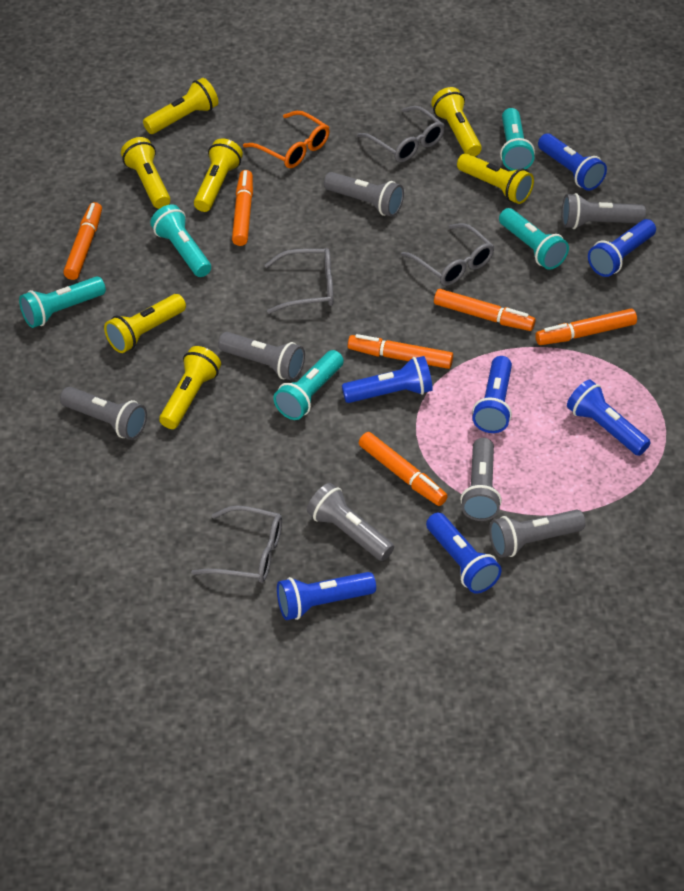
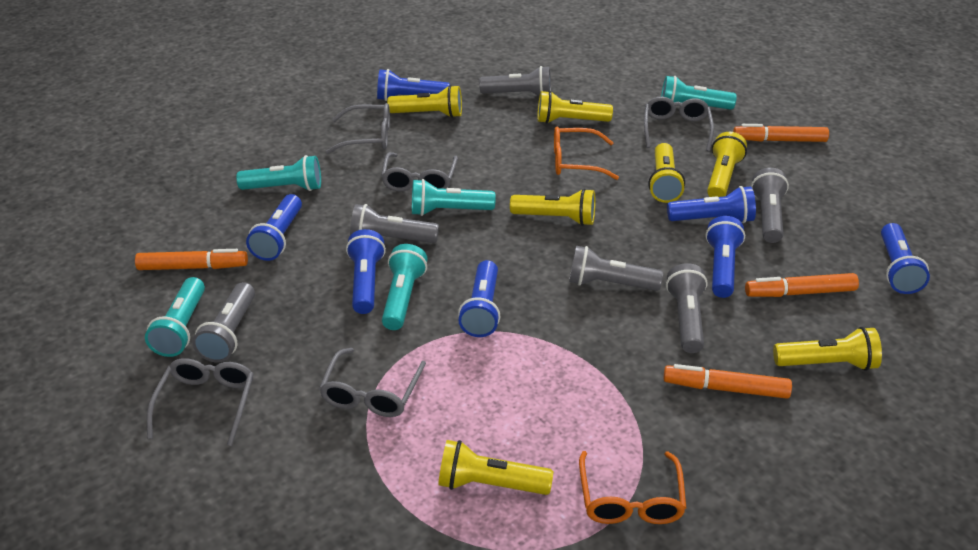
grey flashlight: 7 -> 6
grey glasses: 4 -> 5
orange glasses: 1 -> 2
orange marker: 6 -> 4

